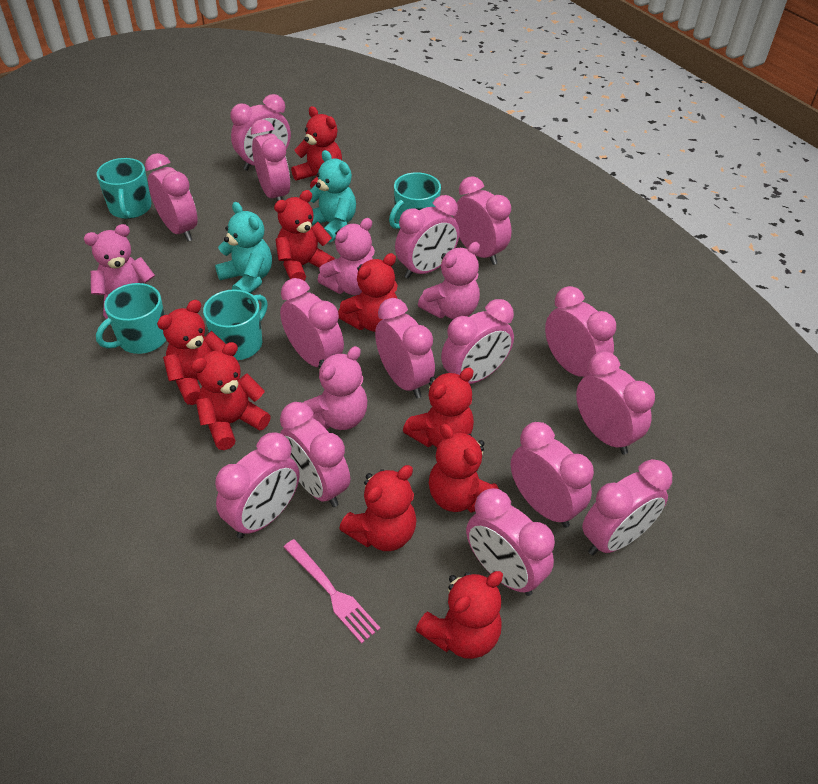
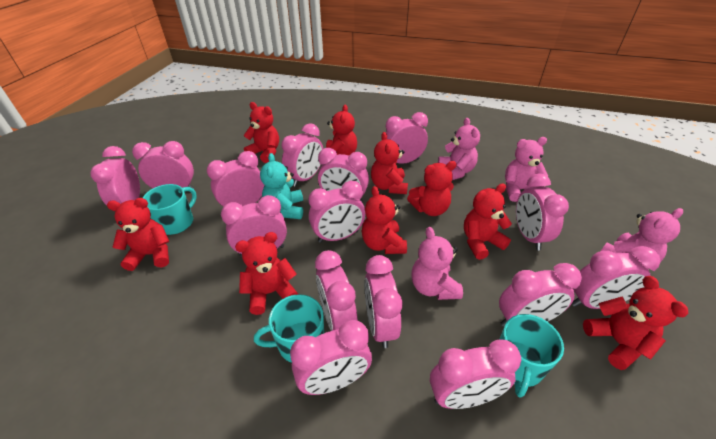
pink fork: 1 -> 0
turquoise mug: 4 -> 3
turquoise teddy bear: 2 -> 1

